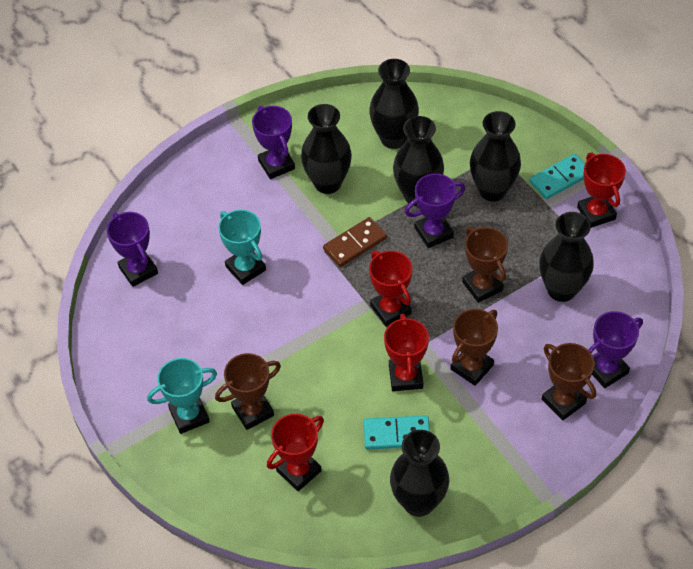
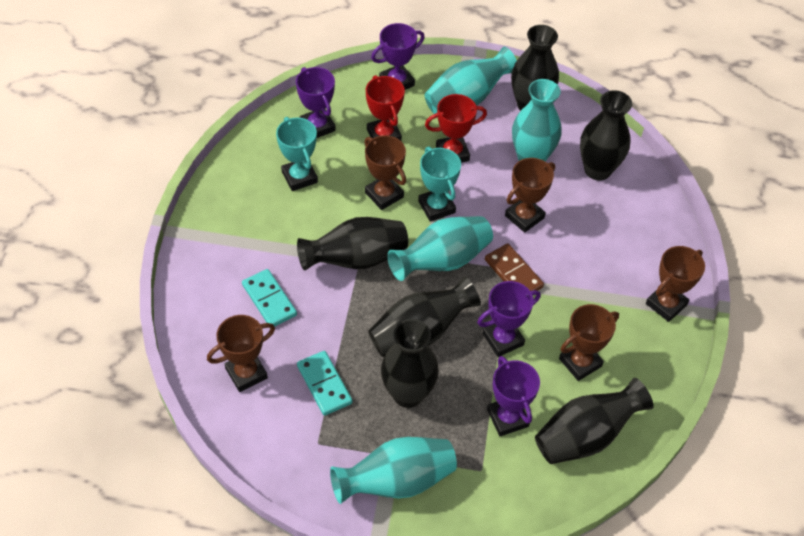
brown trophy: 4 -> 5
red trophy: 4 -> 2
turquoise vase: 0 -> 4

